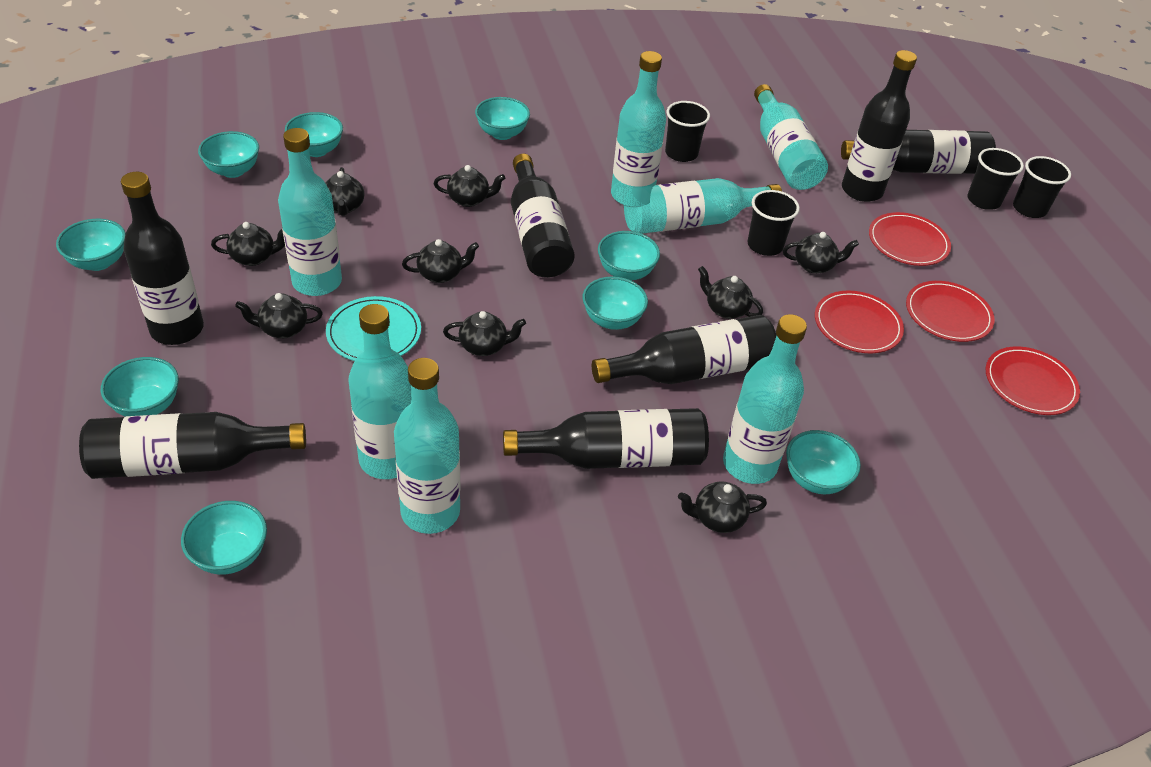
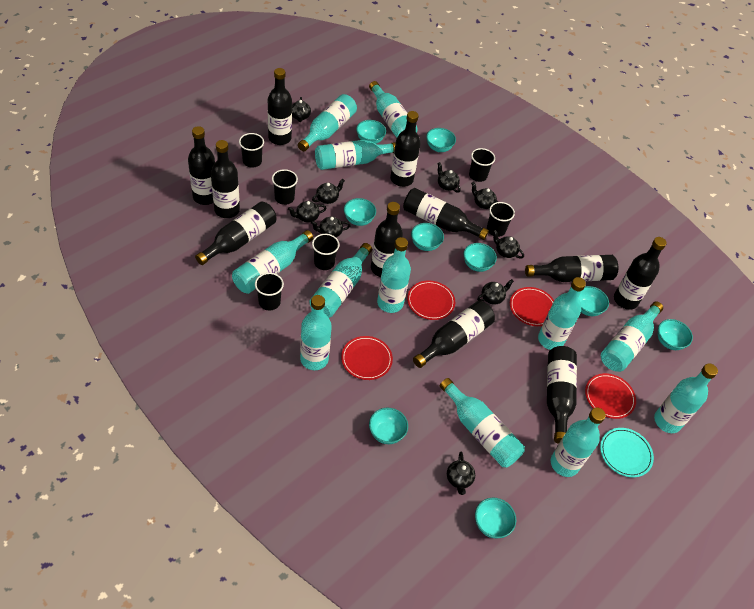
black bottle: 7 -> 11
black cup: 4 -> 6
turquoise bottle: 7 -> 12

